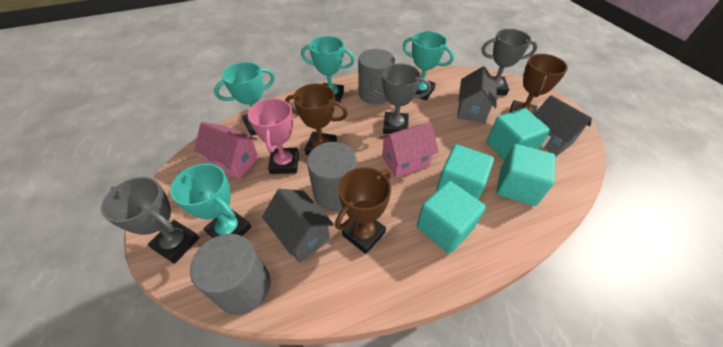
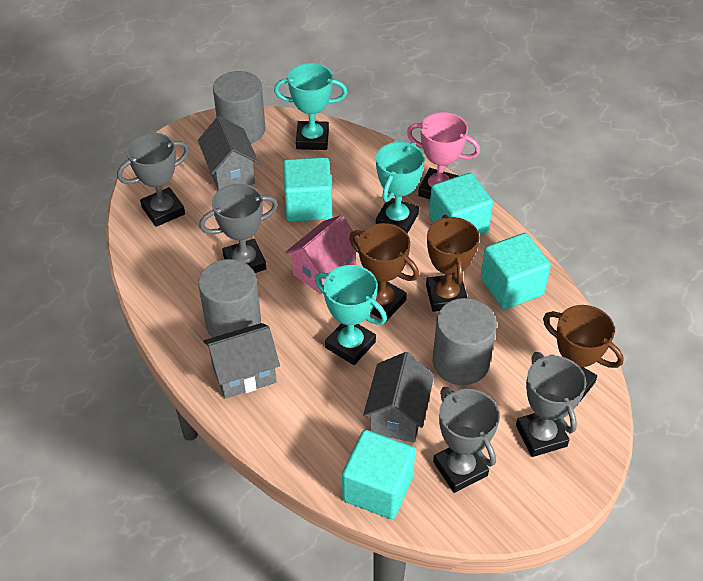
grey trophy: 3 -> 4
pink house: 2 -> 1
turquoise trophy: 4 -> 3

